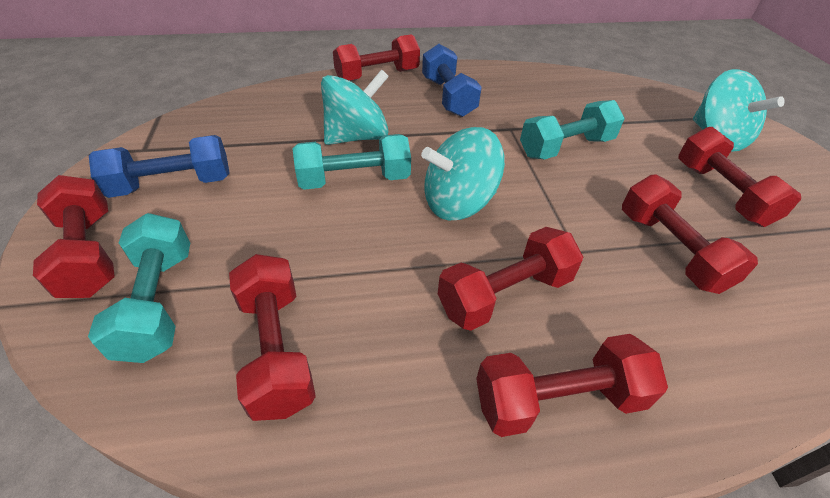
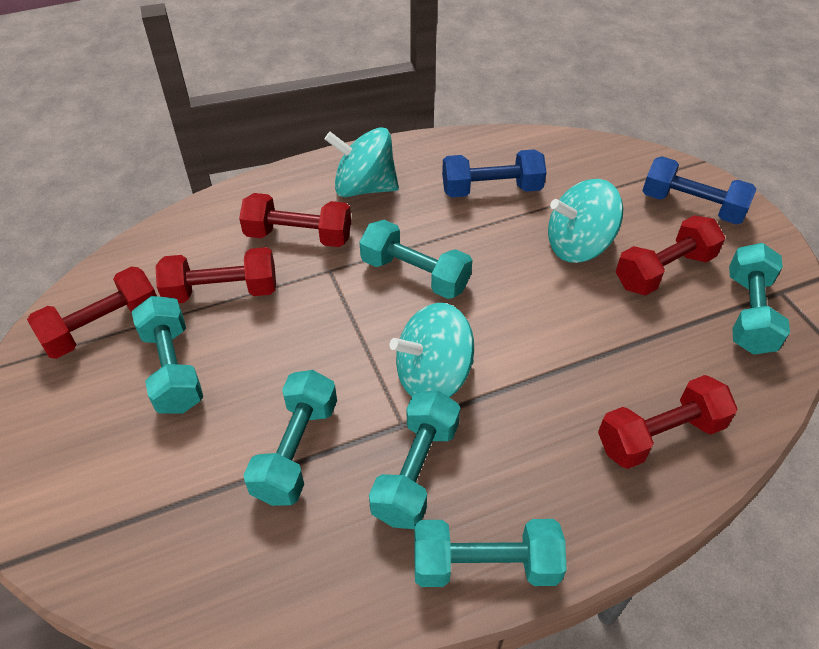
red dumbbell: 7 -> 5
turquoise dumbbell: 3 -> 6

